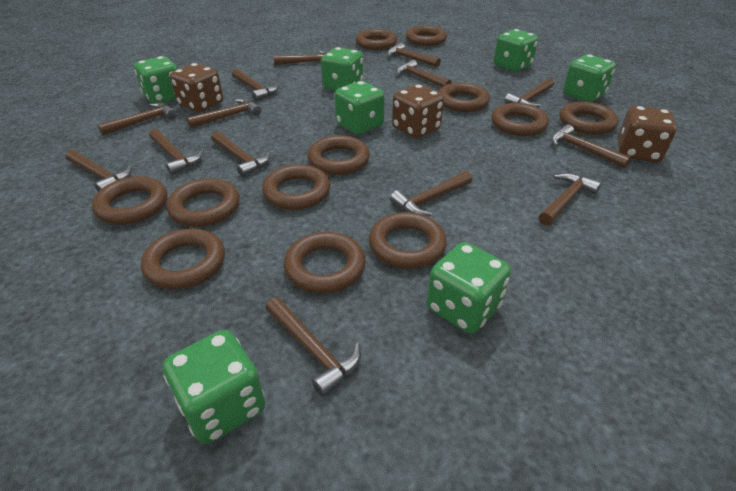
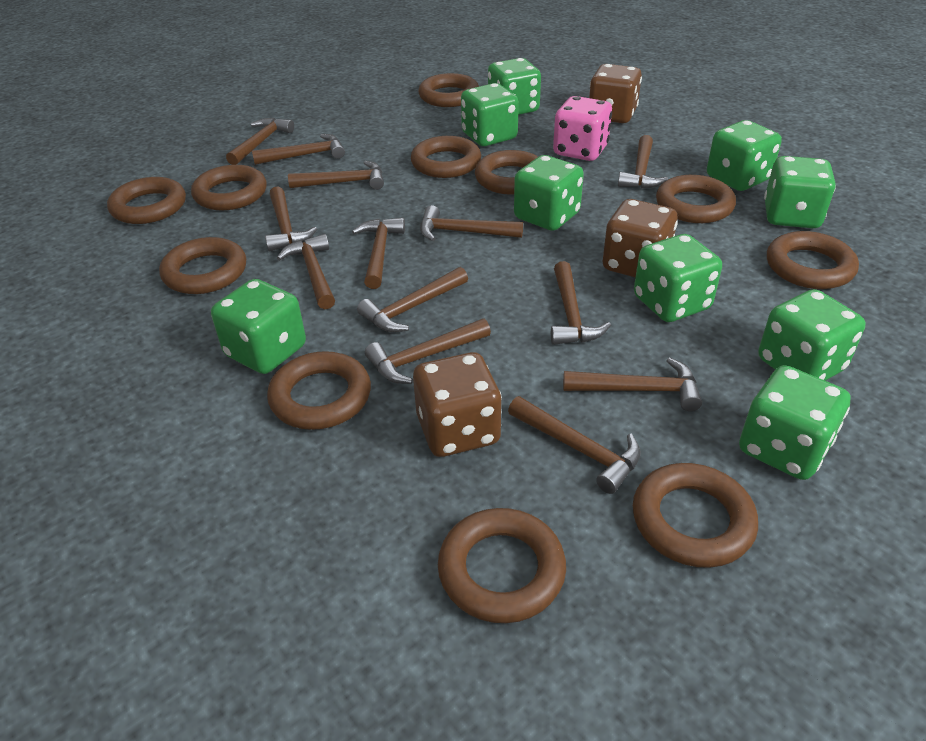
brown hammer: 14 -> 13
brown ring: 12 -> 11
green dice: 7 -> 9
pink dice: 0 -> 1

